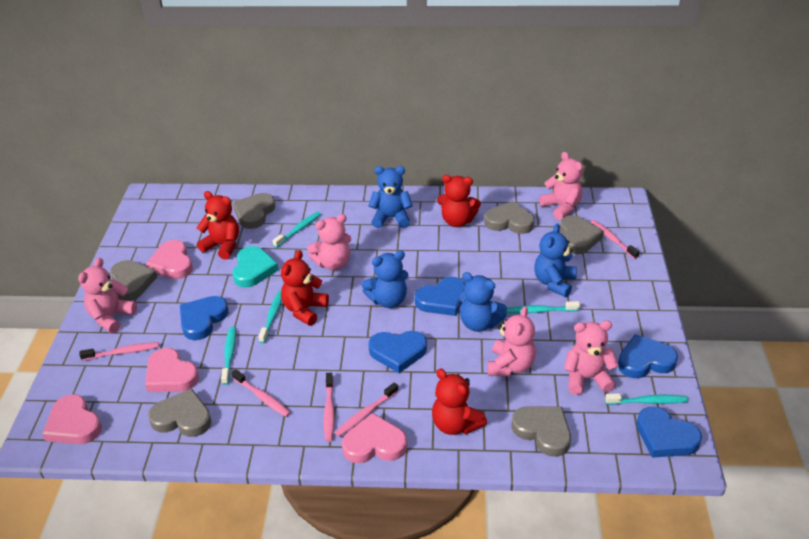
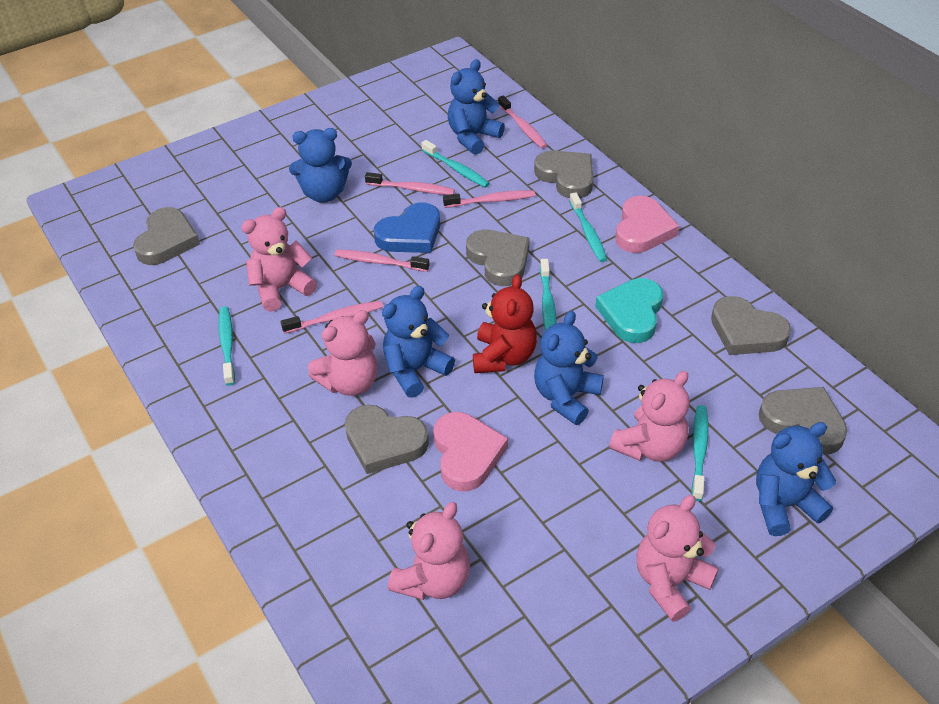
blue heart: 5 -> 1
blue teddy bear: 4 -> 5
pink heart: 4 -> 2
red teddy bear: 4 -> 1

